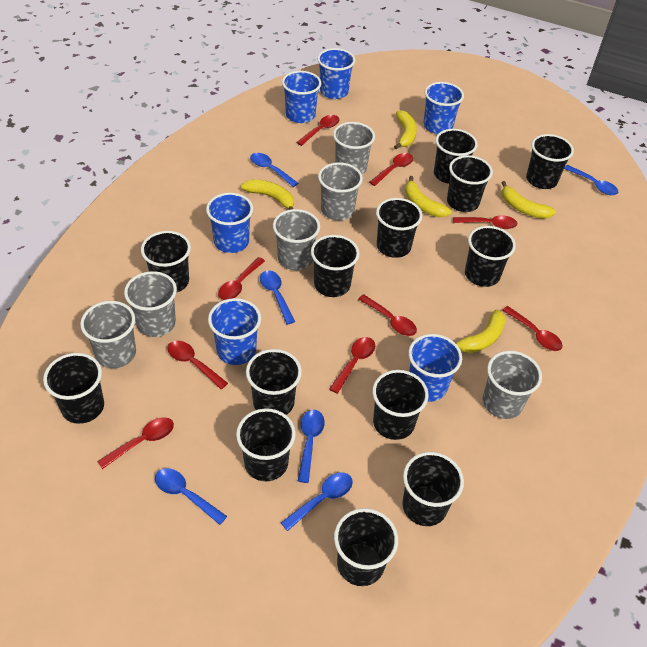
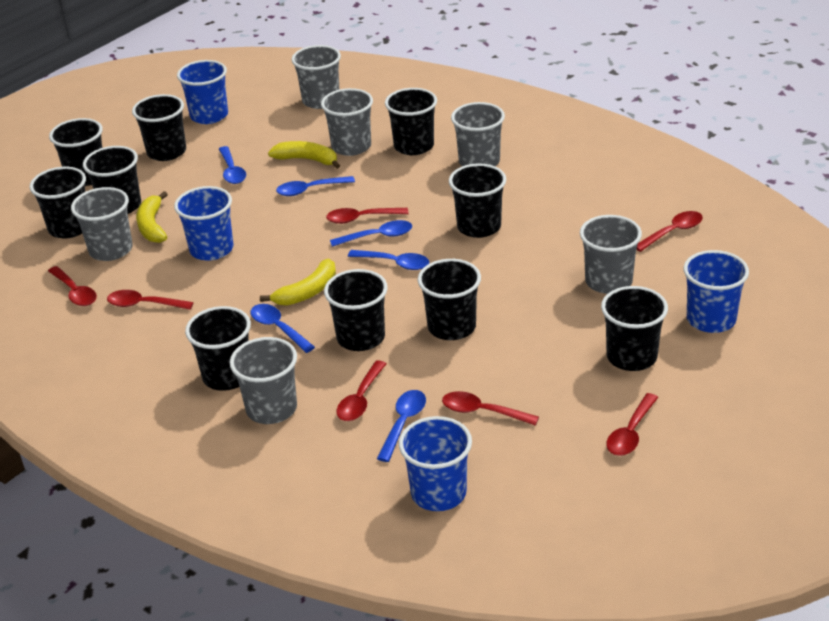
black cup: 13 -> 10
blue cup: 6 -> 4
red spoon: 9 -> 7
yellow banana: 5 -> 3

